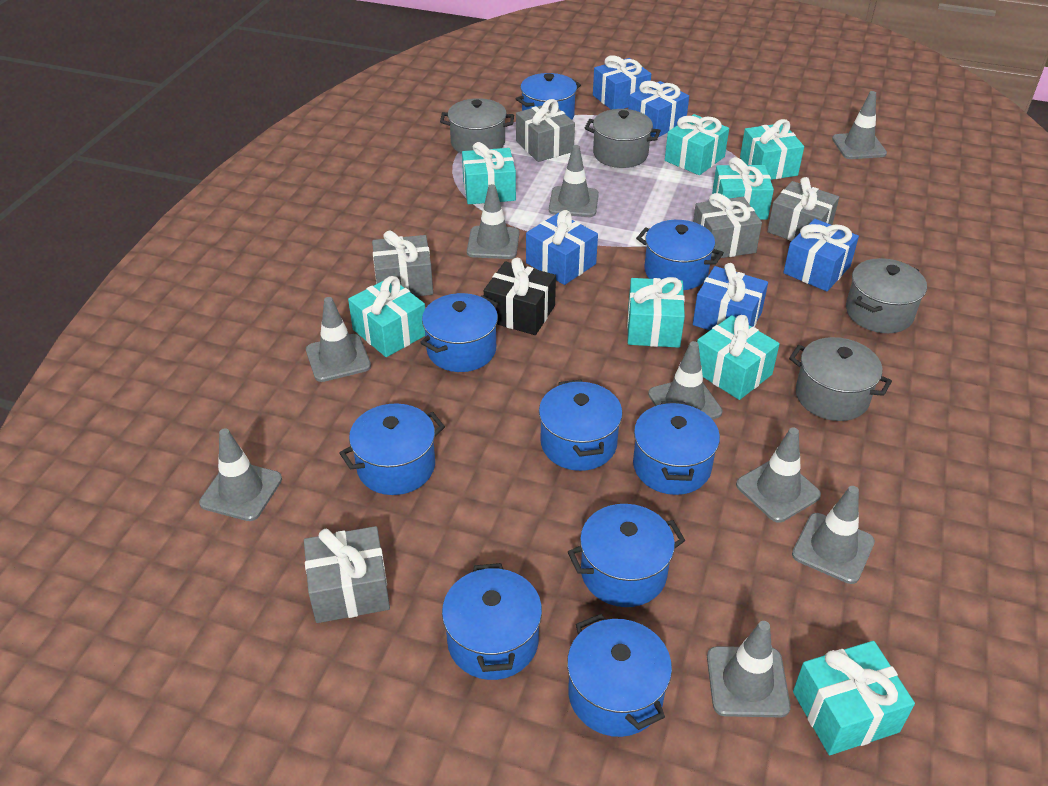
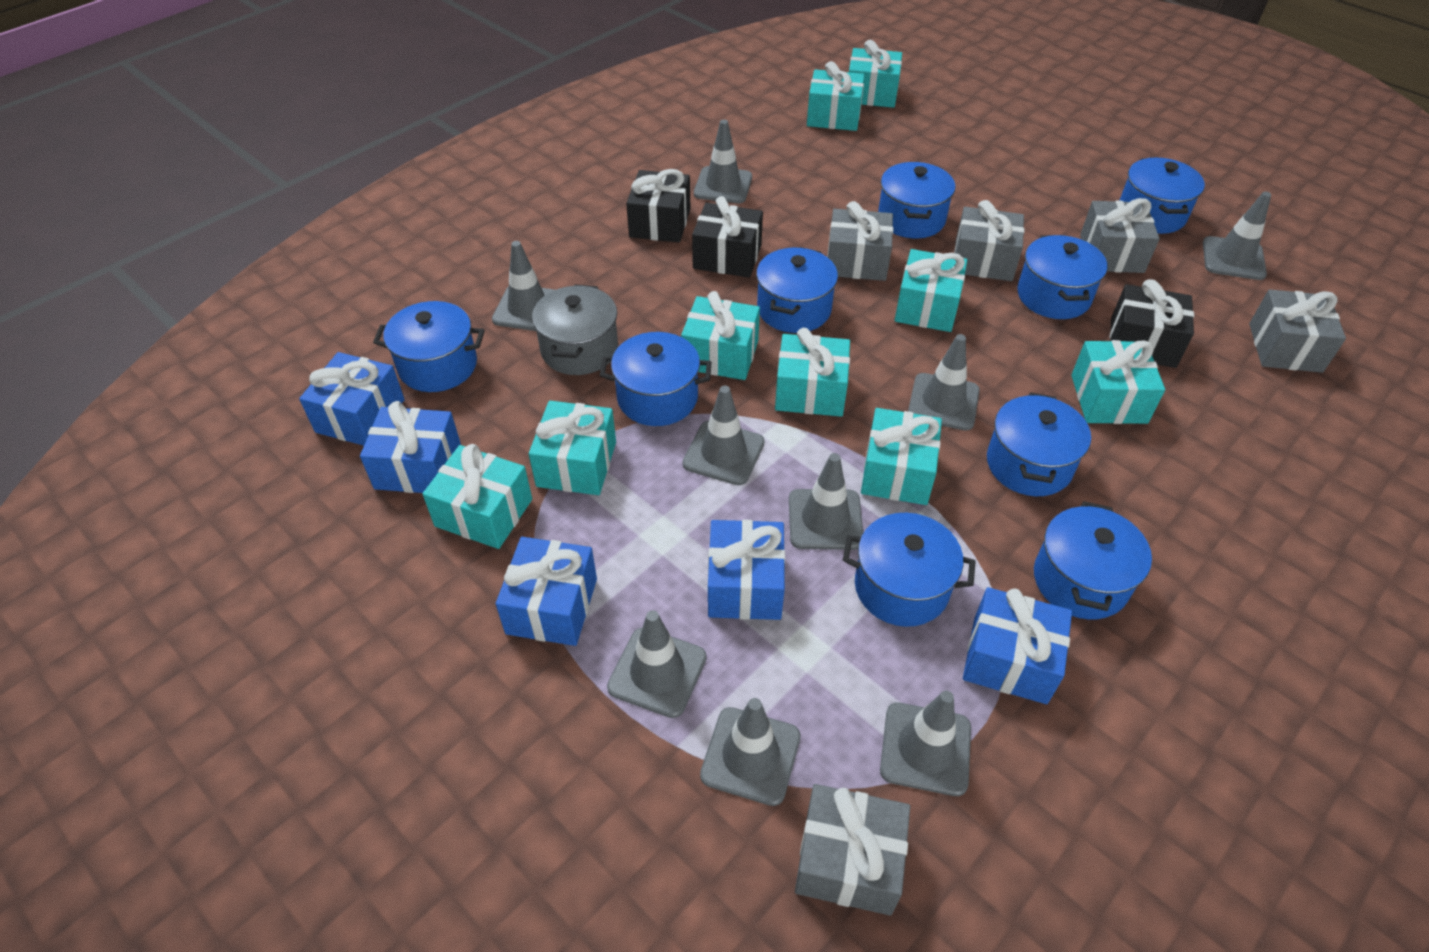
black gift: 1 -> 3
grey pot: 4 -> 1
turquoise gift: 8 -> 9

